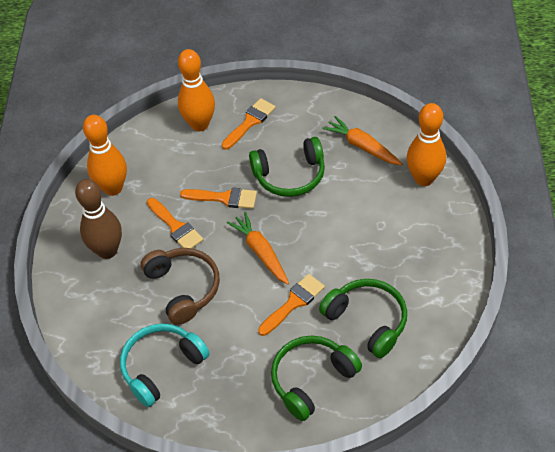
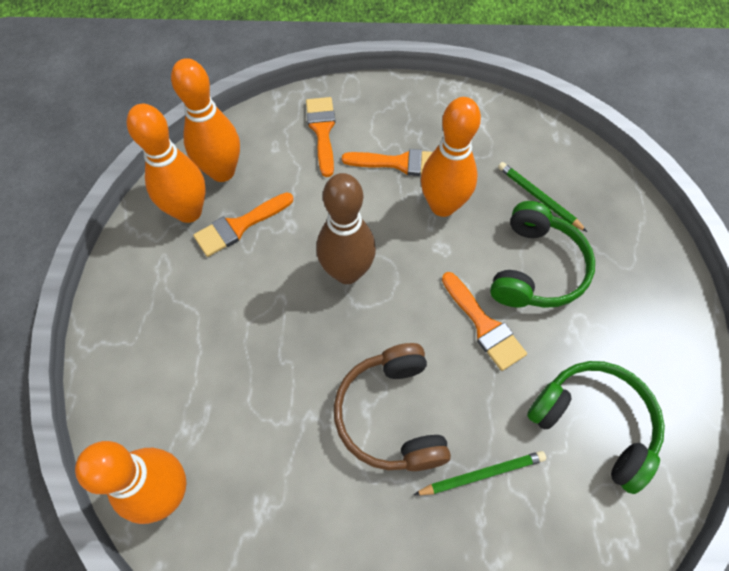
green headphones: 3 -> 2
green pencil: 0 -> 2
orange bowling pin: 3 -> 4
orange carrot: 2 -> 0
turquoise headphones: 1 -> 0

